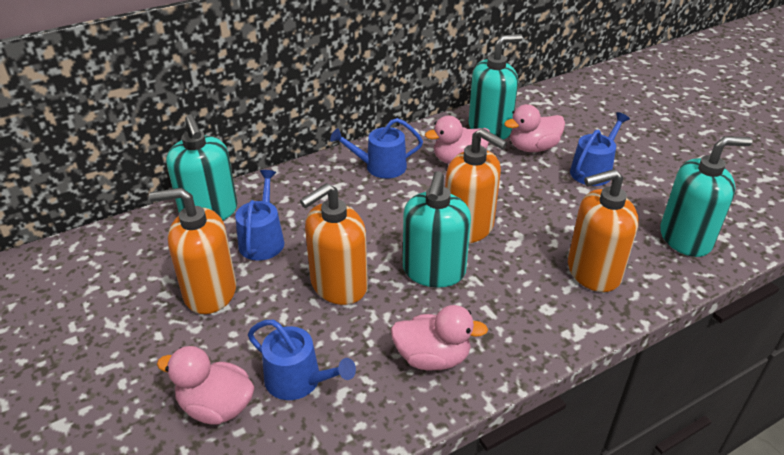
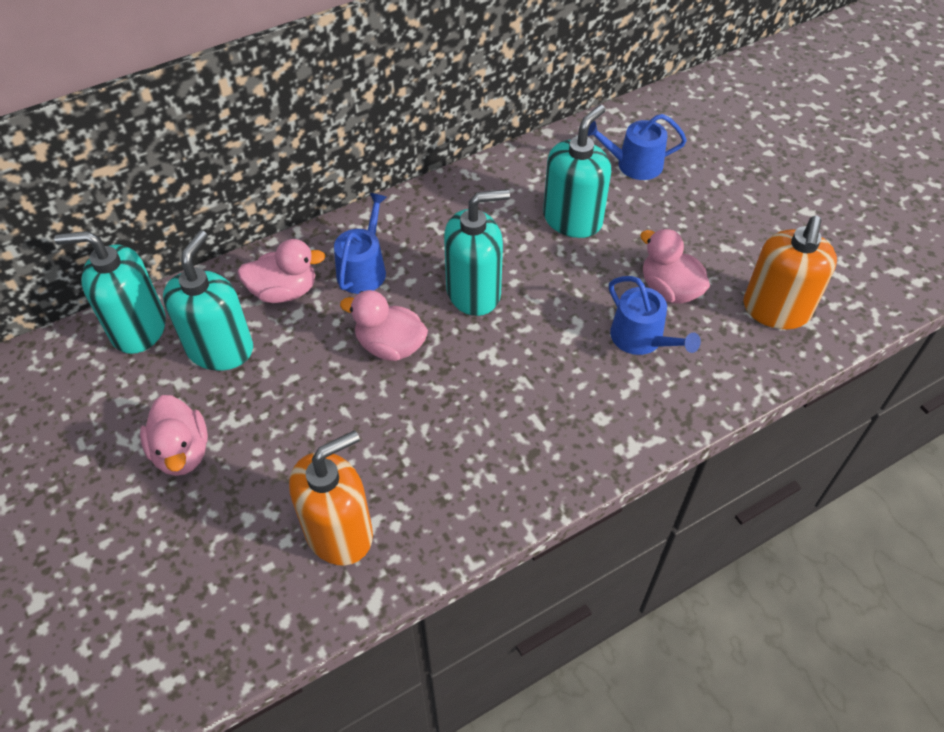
blue watering can: 4 -> 3
orange soap dispenser: 4 -> 2

